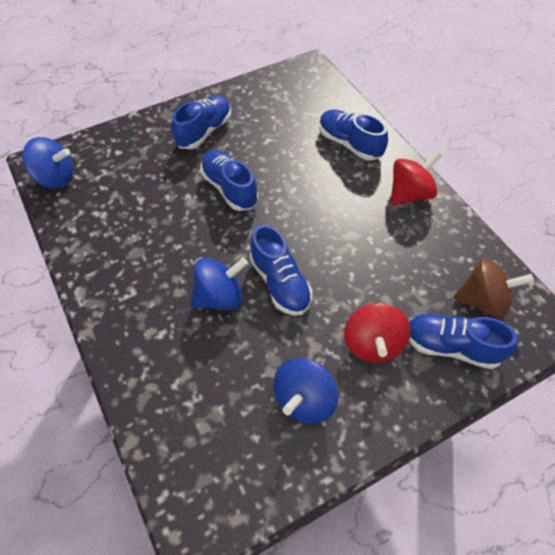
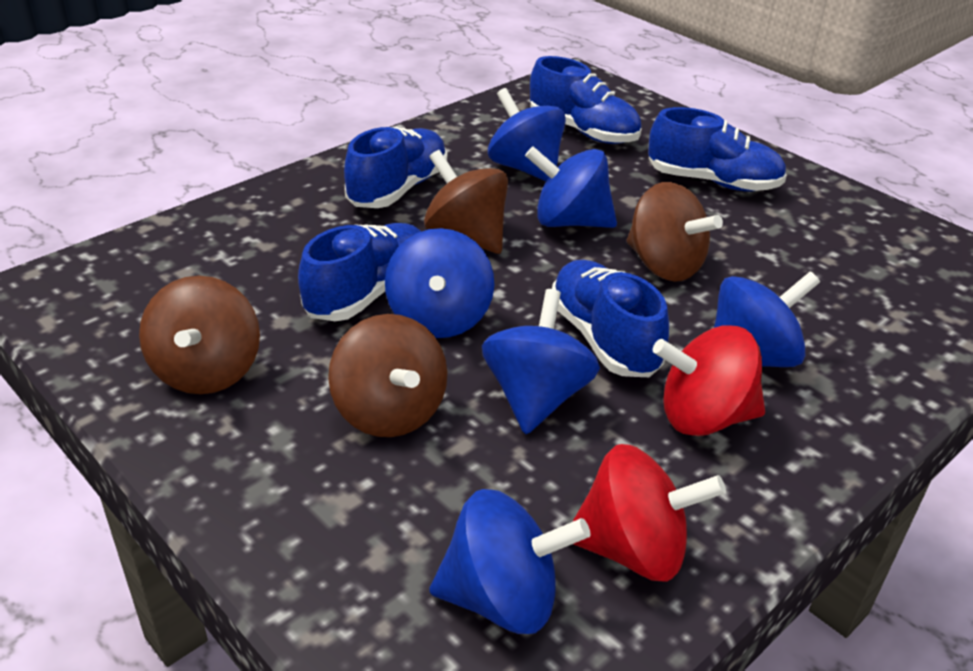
blue spinning top: 3 -> 6
brown spinning top: 1 -> 4

